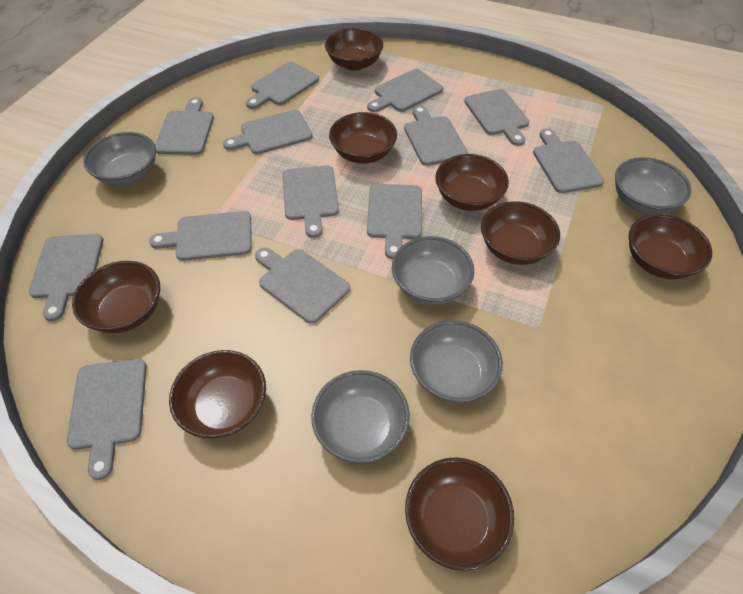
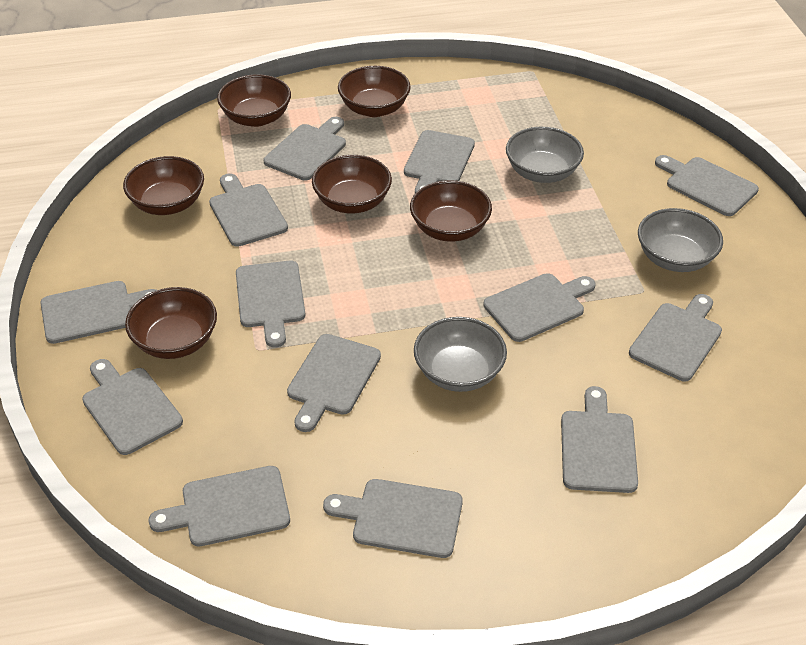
brown bowl: 8 -> 6
grey bowl: 5 -> 3

